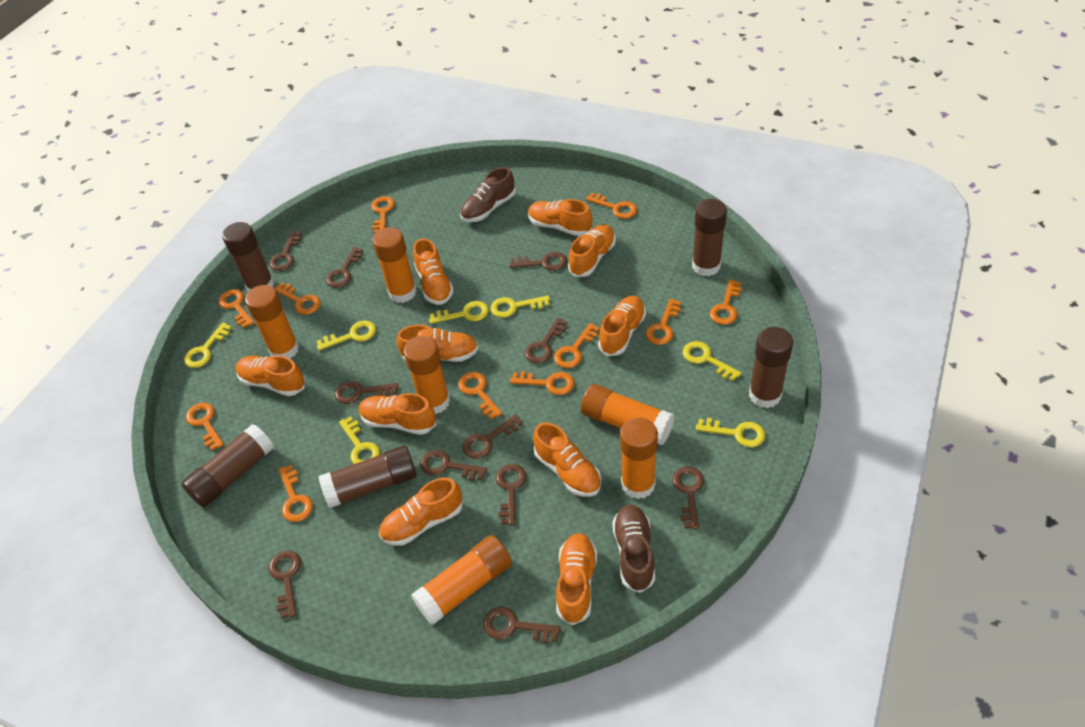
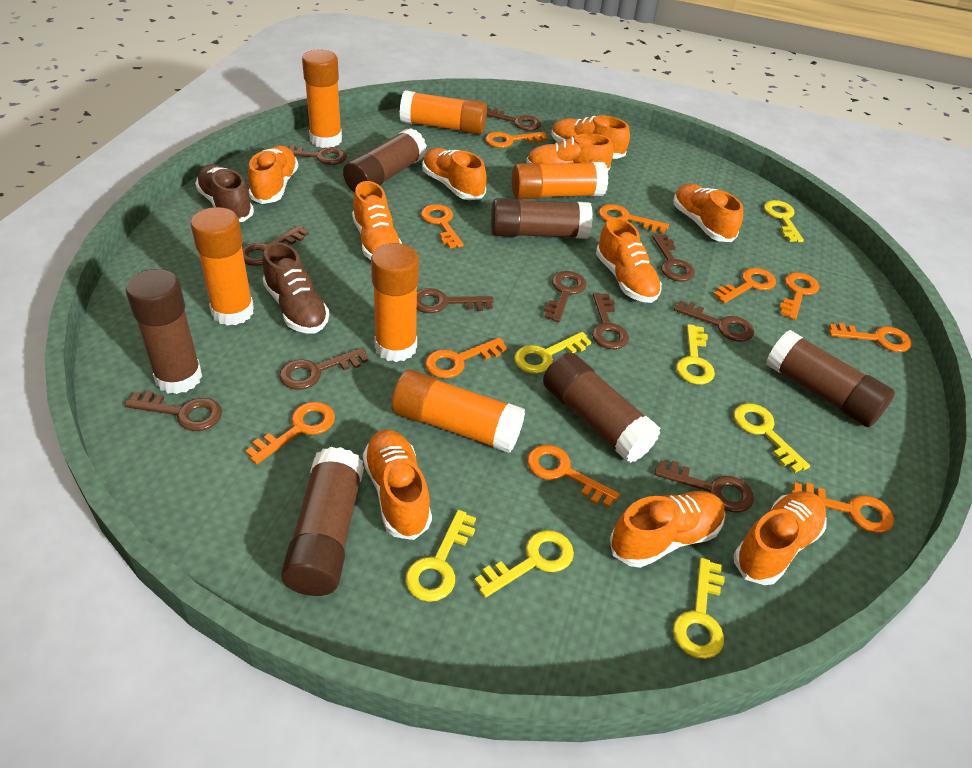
brown glue stick: 5 -> 6
orange key: 11 -> 10

